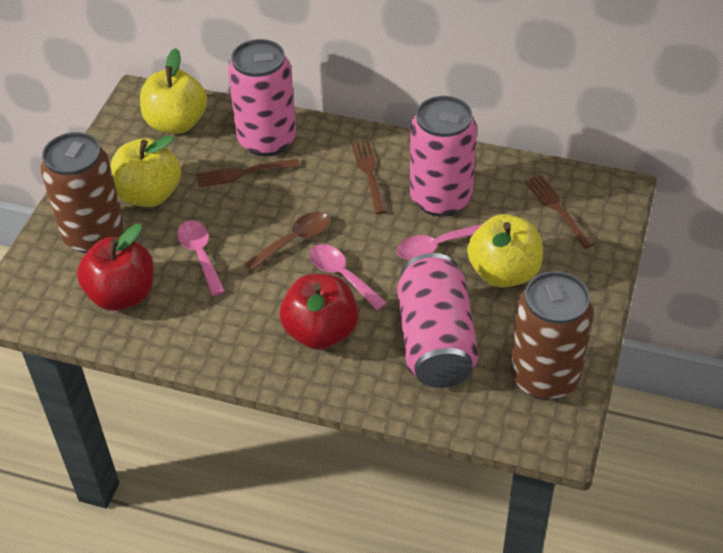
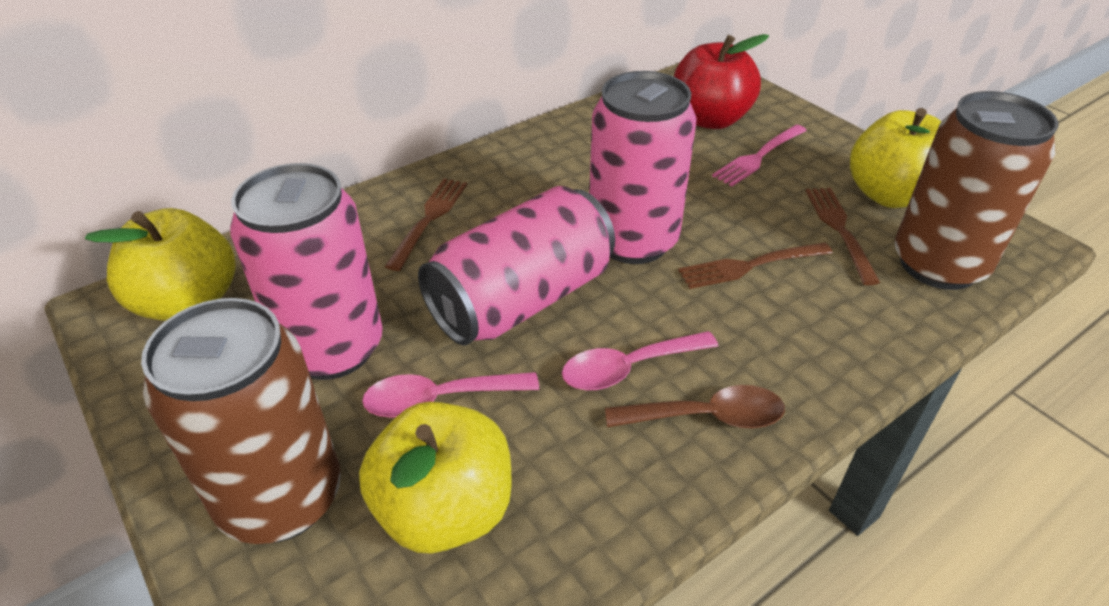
pink fork: 0 -> 1
pink spoon: 3 -> 2
red apple: 2 -> 1

